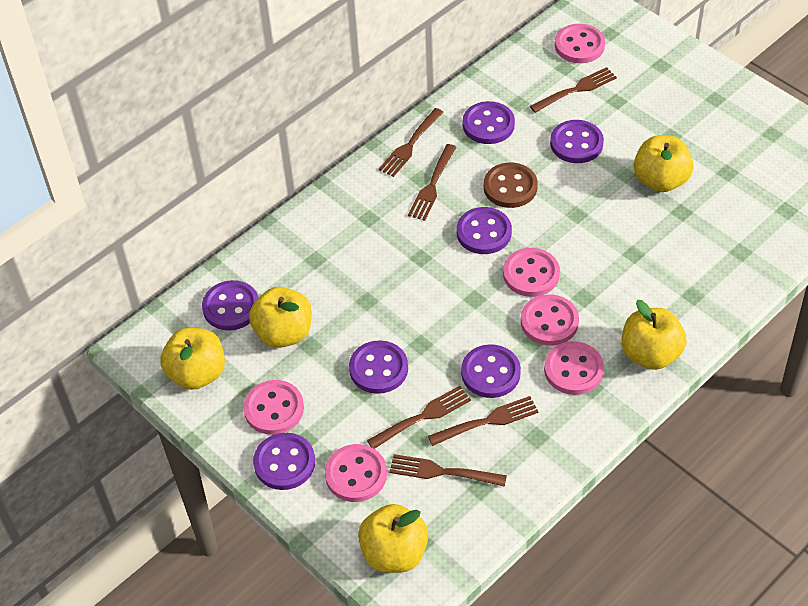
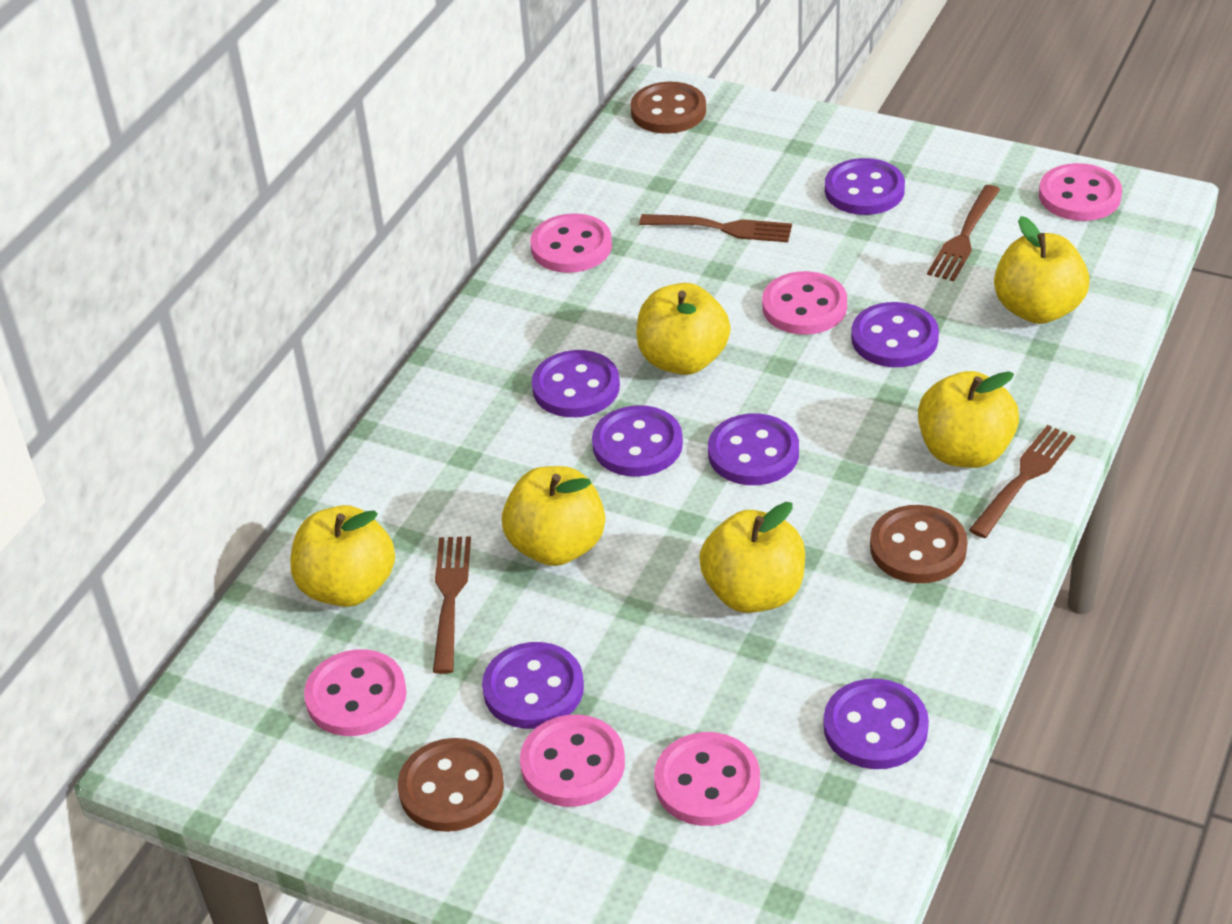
brown button: 1 -> 3
brown fork: 6 -> 4
yellow apple: 5 -> 6

